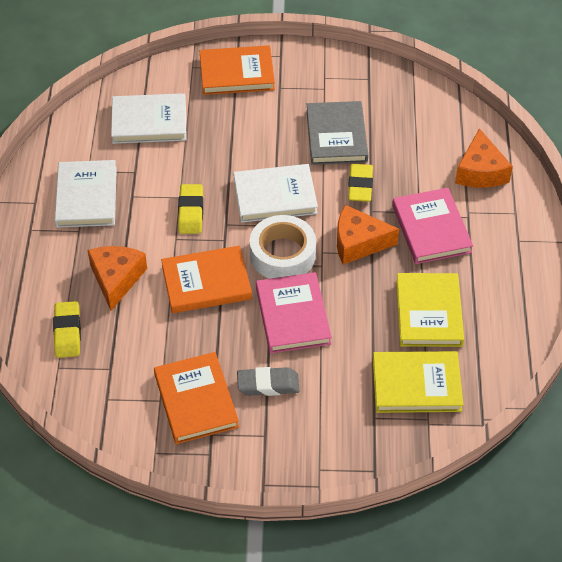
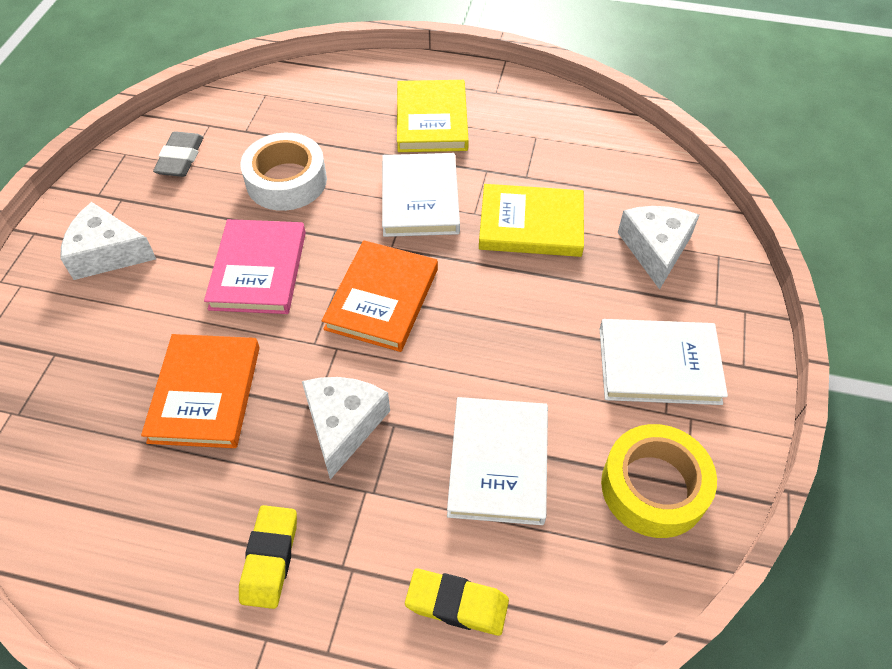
grey book: 1 -> 0
orange book: 3 -> 2
orange cheese: 3 -> 0
pink book: 2 -> 1
white cheese: 0 -> 3
yellow eraser: 3 -> 2
yellow tape: 0 -> 1

